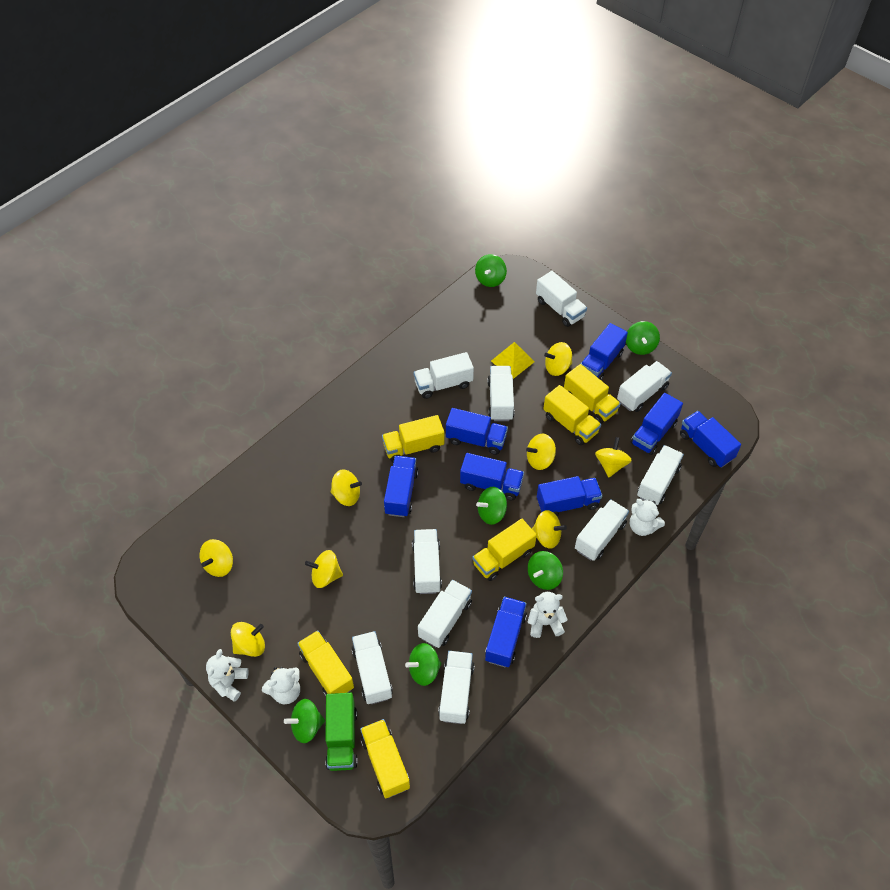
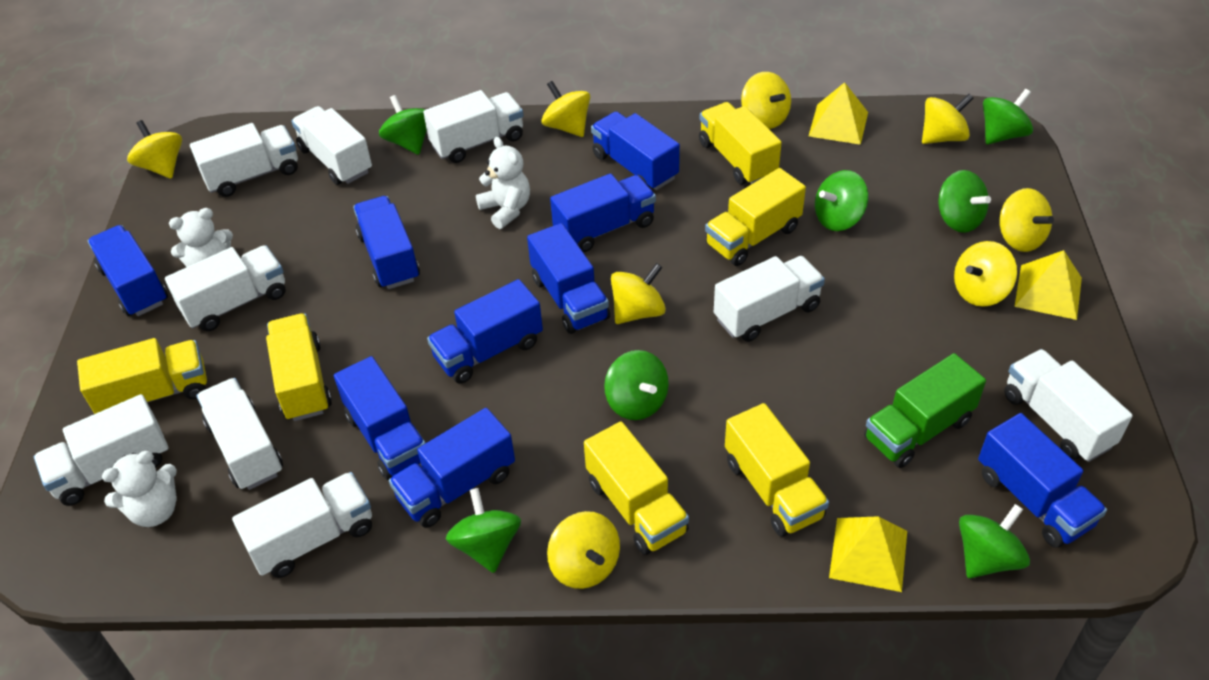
blue truck: 8 -> 9
green spinning top: 6 -> 7
white teddy bear: 4 -> 3
white truck: 10 -> 9
yellow pyramid: 1 -> 3

